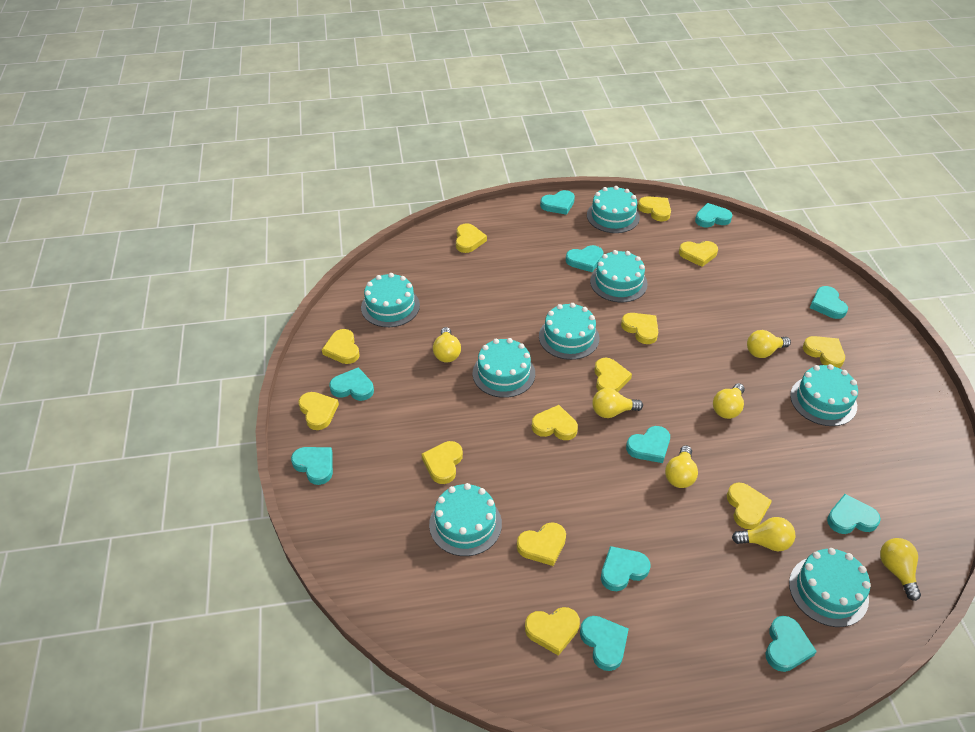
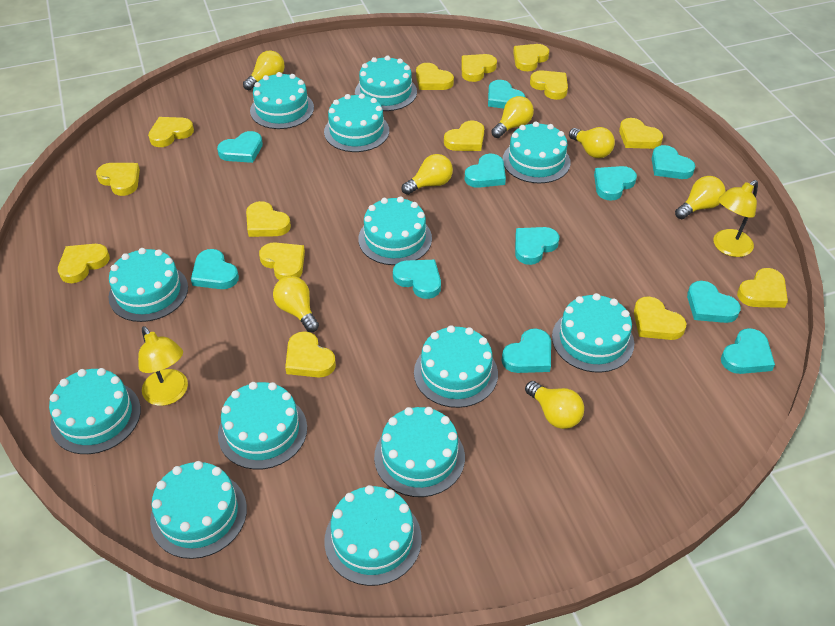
turquoise cake: 8 -> 13
yellow heart: 13 -> 14
yellow lamp: 0 -> 2

